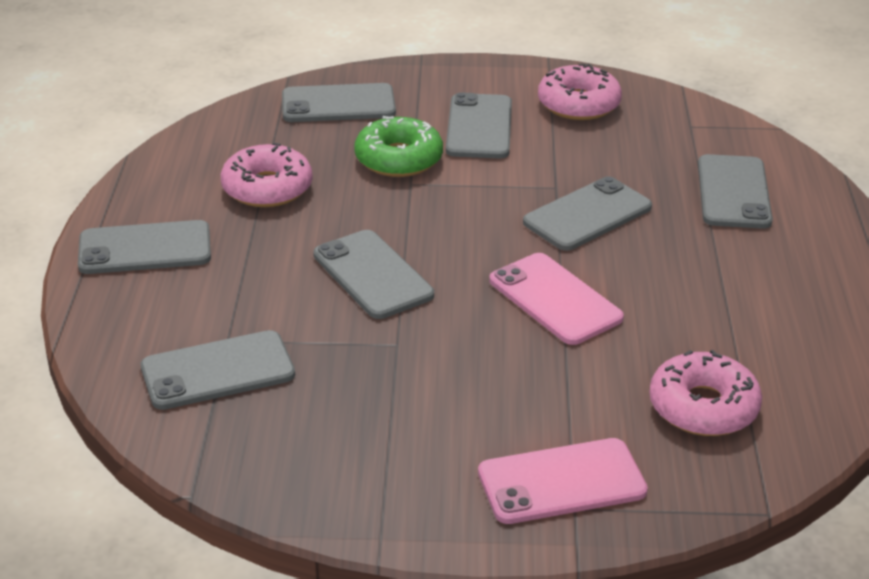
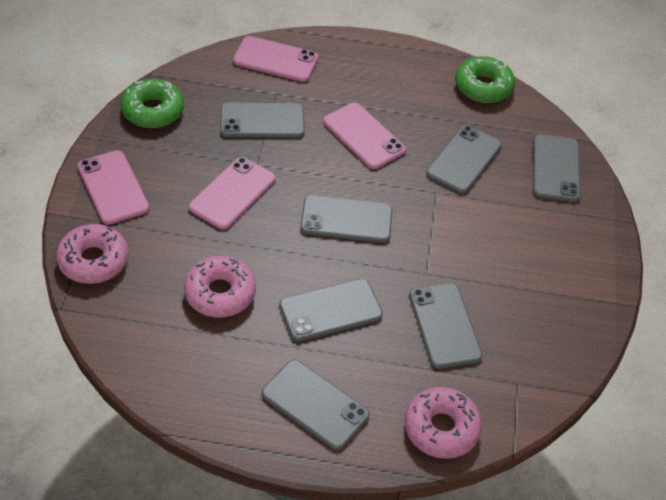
green donut: 1 -> 2
pink phone: 2 -> 4

